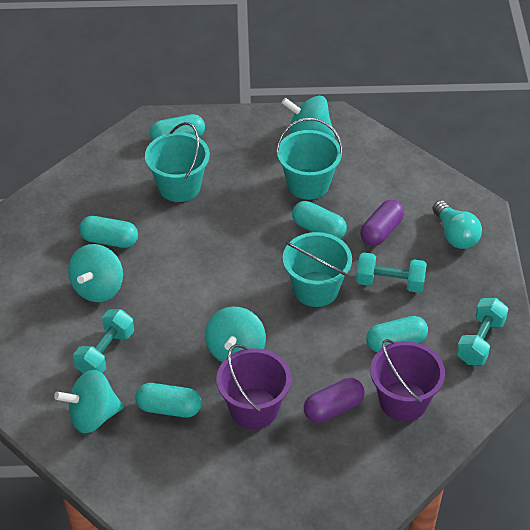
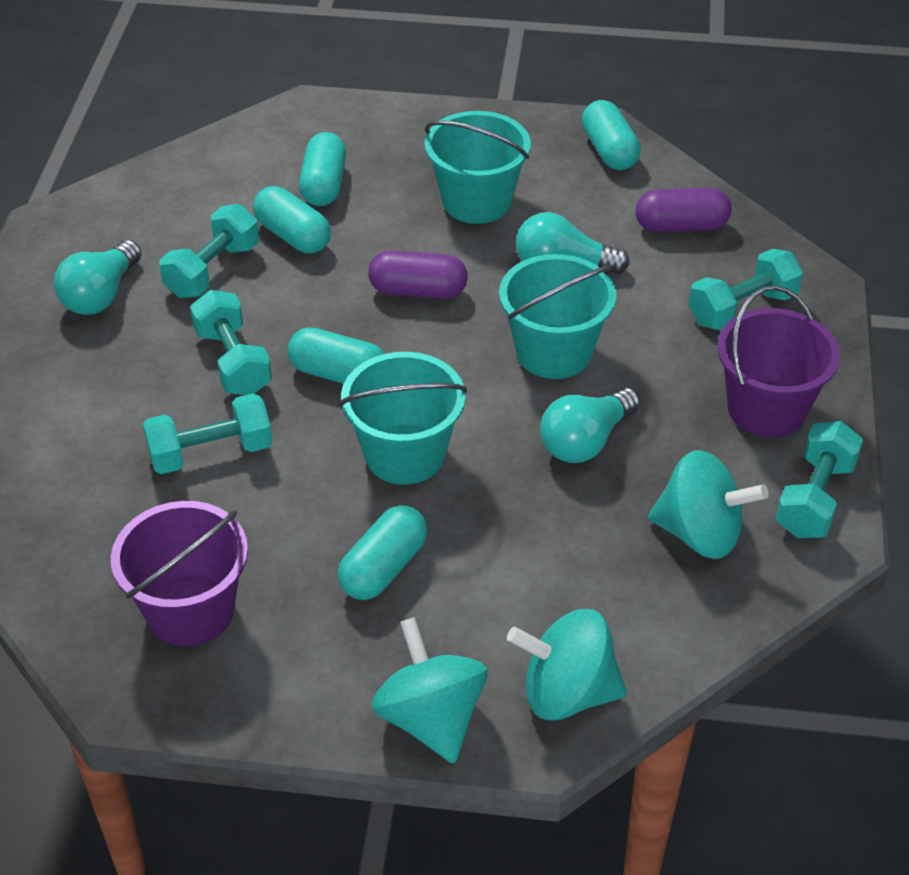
turquoise dumbbell: 3 -> 5
turquoise light bulb: 1 -> 3
turquoise spinning top: 4 -> 3

